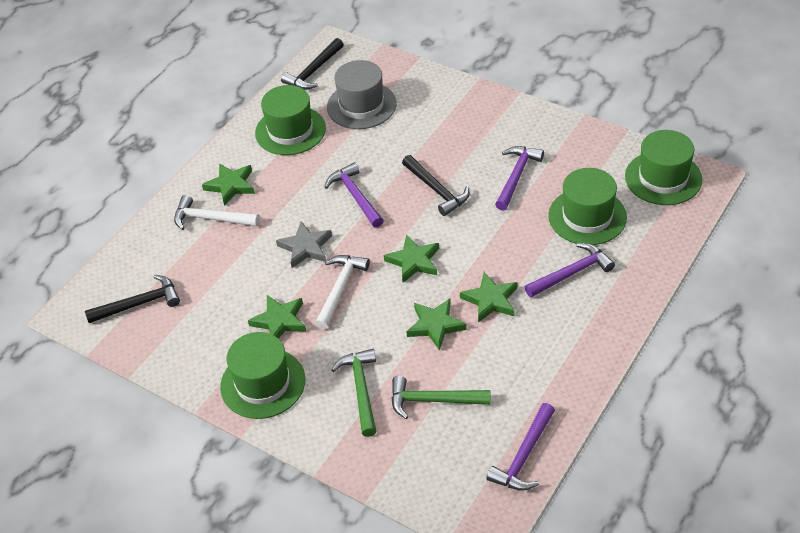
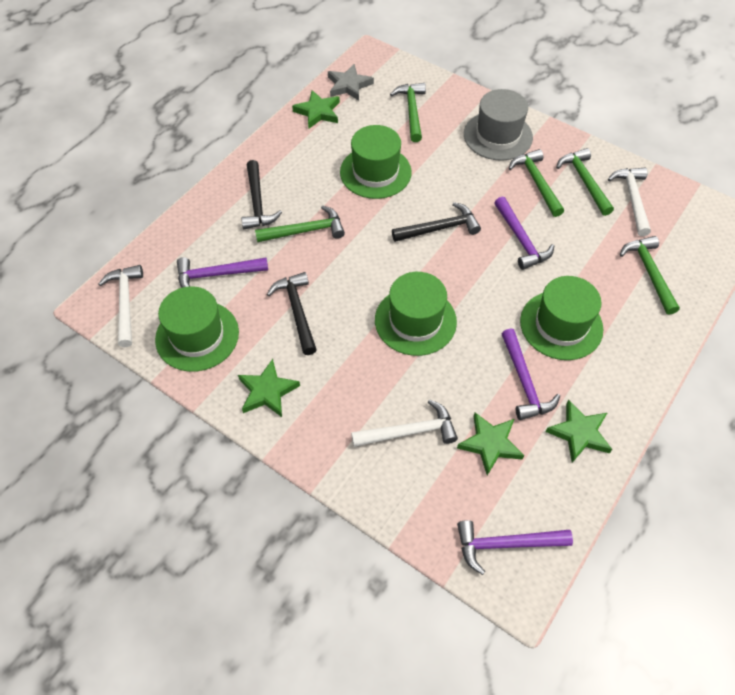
green hammer: 2 -> 5
green star: 5 -> 4
white hammer: 2 -> 3

